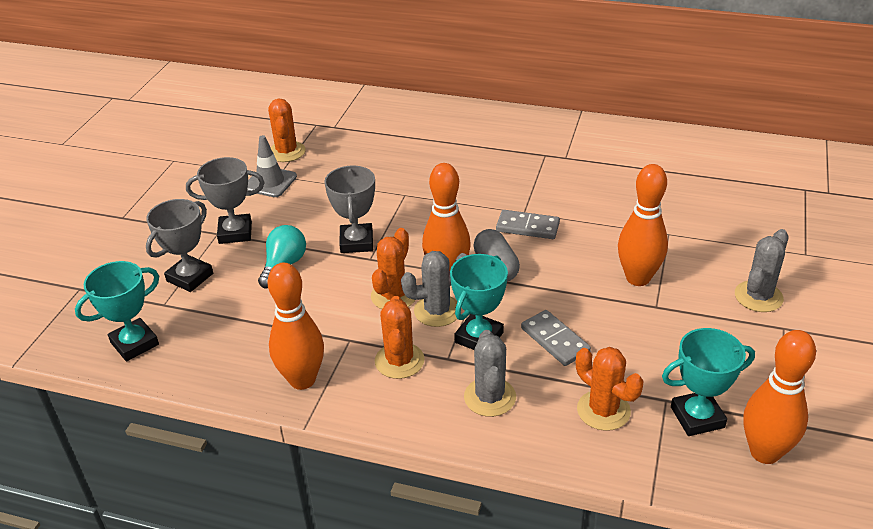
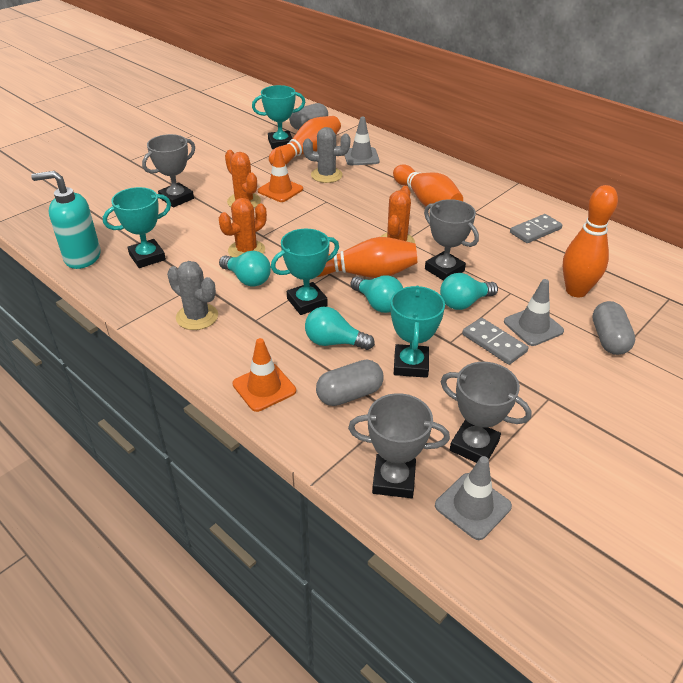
grey cactus: 3 -> 2
grey capsule: 1 -> 3
grey traffic cone: 1 -> 3
grey trophy: 3 -> 4
orange cactus: 4 -> 3
orange traffic cone: 0 -> 2
turquoise light bulb: 1 -> 4
turquoise soap dispenser: 0 -> 1
turquoise trophy: 3 -> 4

